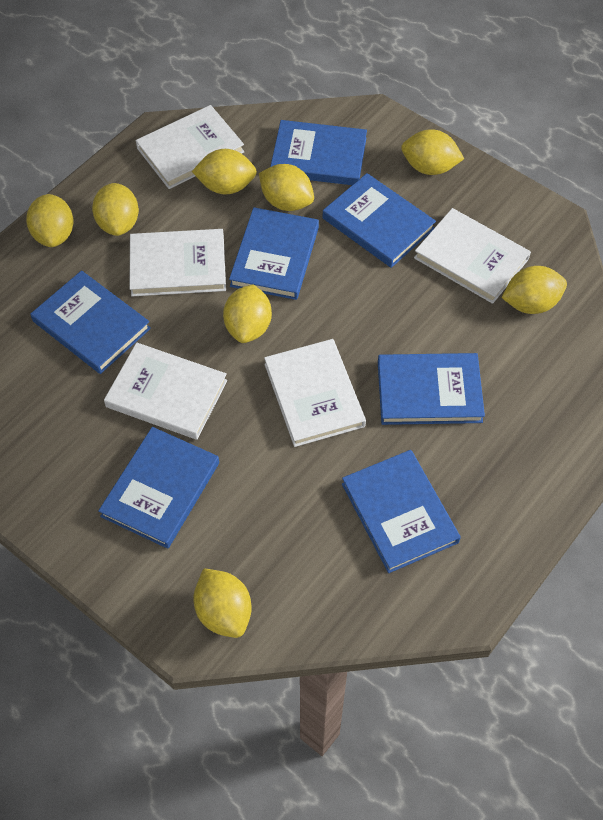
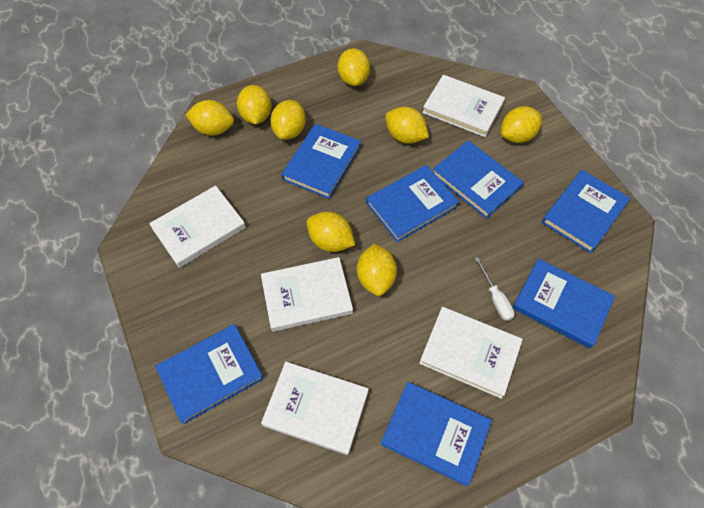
white screwdriver: 0 -> 1

